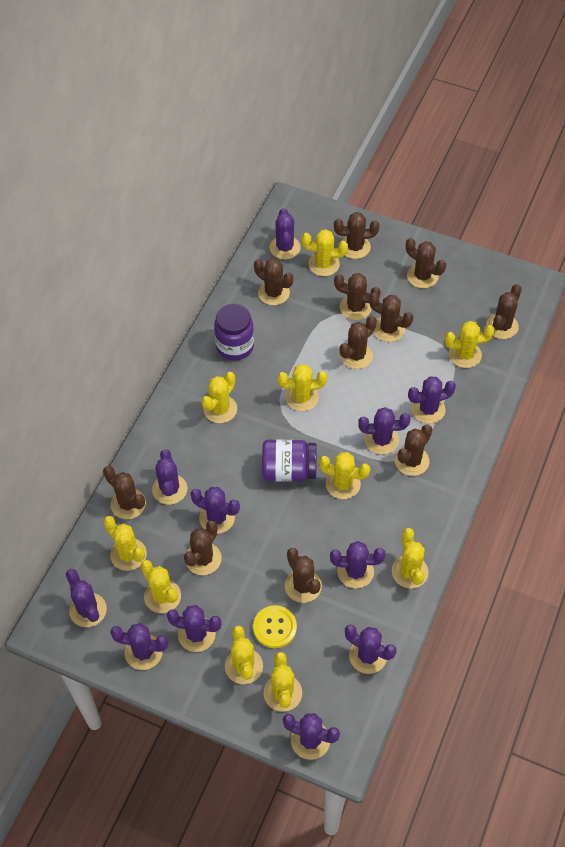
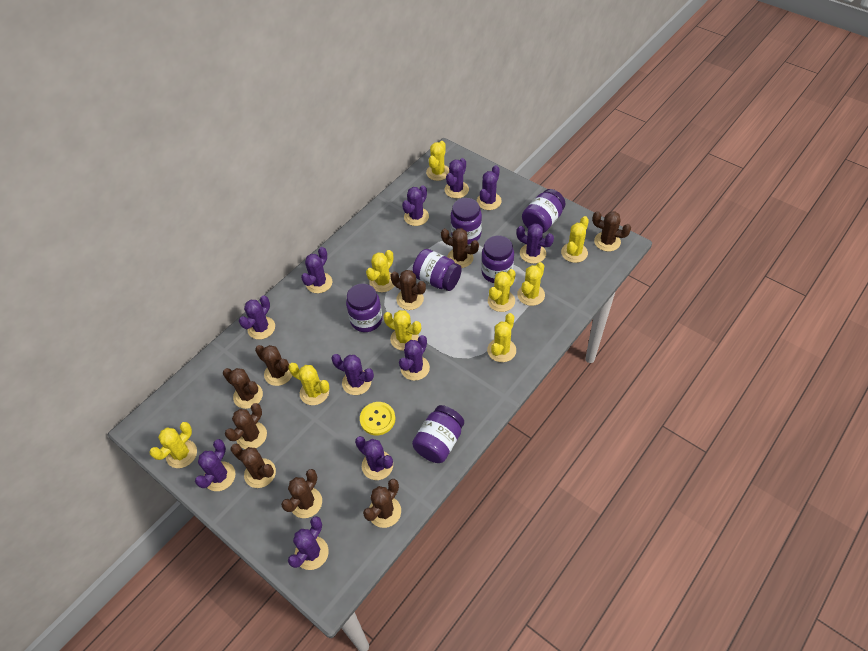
brown cactus: 11 -> 9
purple jar: 2 -> 6
yellow cactus: 10 -> 9

